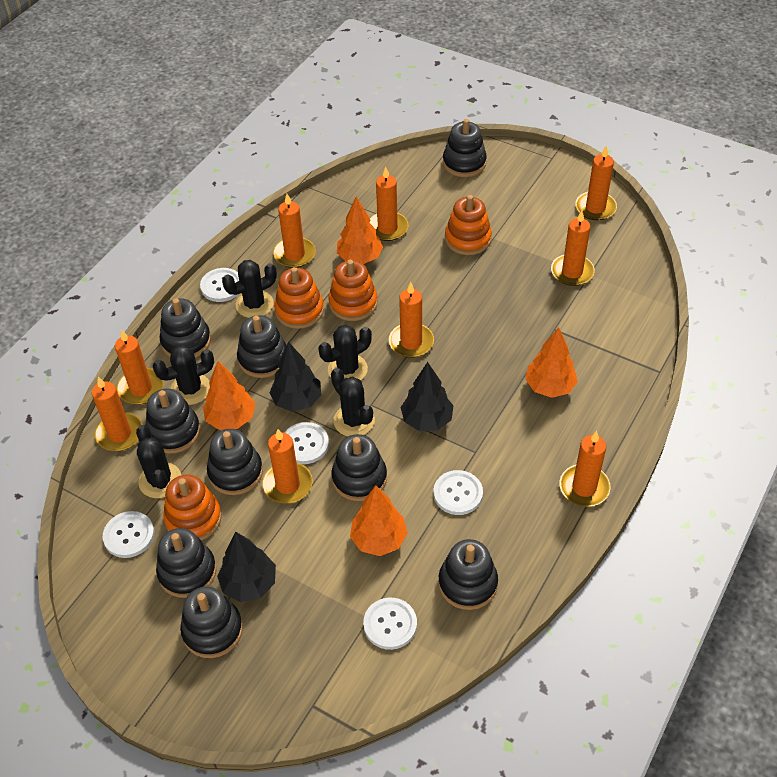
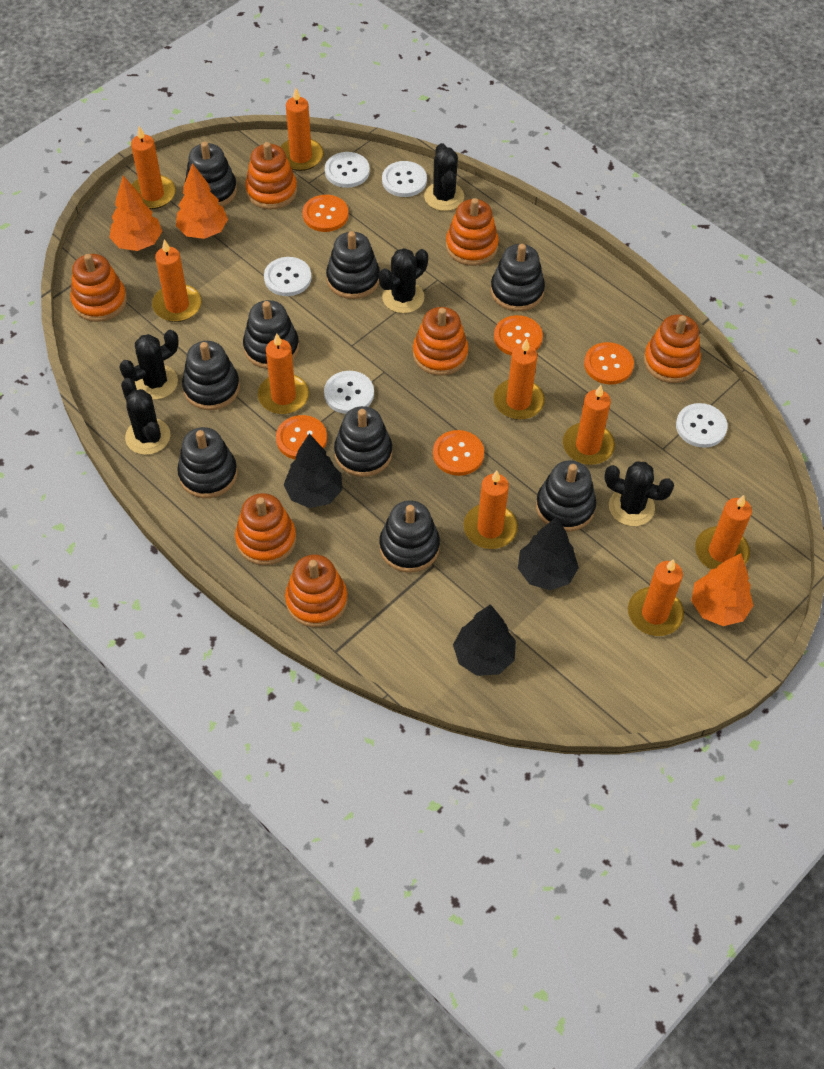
orange button: 0 -> 5
orange stacking toy: 4 -> 7
orange tree: 4 -> 3

